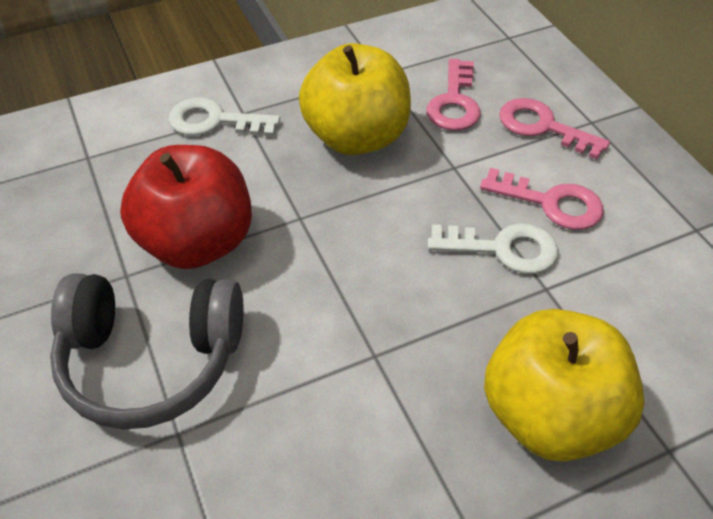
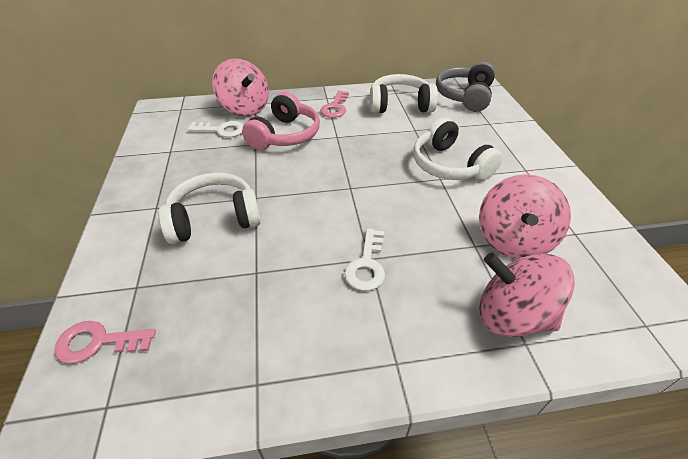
pink headphones: 0 -> 1
pink key: 3 -> 2
pink spinning top: 0 -> 3
red apple: 1 -> 0
white headphones: 0 -> 3
yellow apple: 2 -> 0

